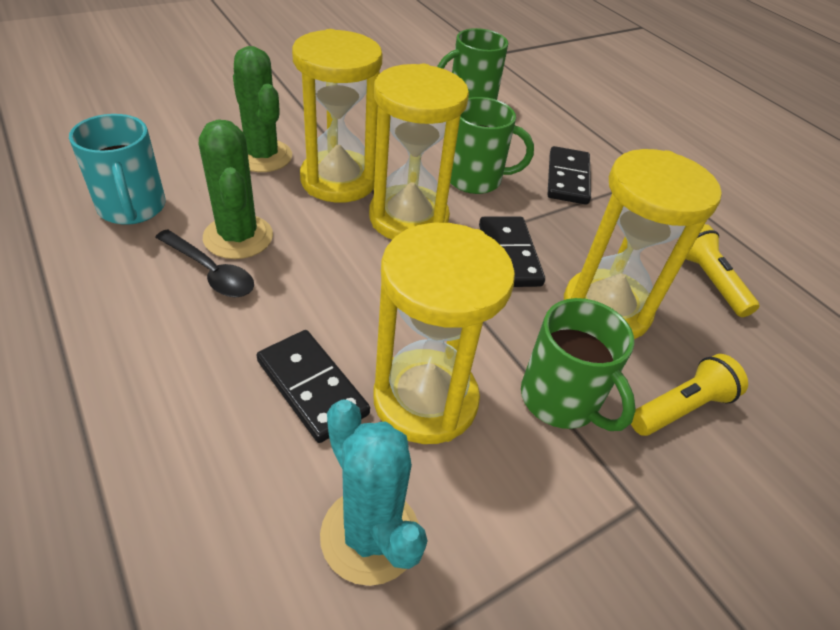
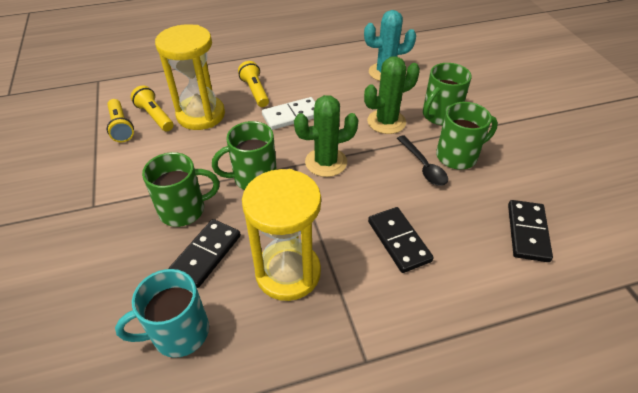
green mug: 3 -> 4
white domino: 0 -> 1
yellow flashlight: 2 -> 3
yellow hourglass: 4 -> 2

